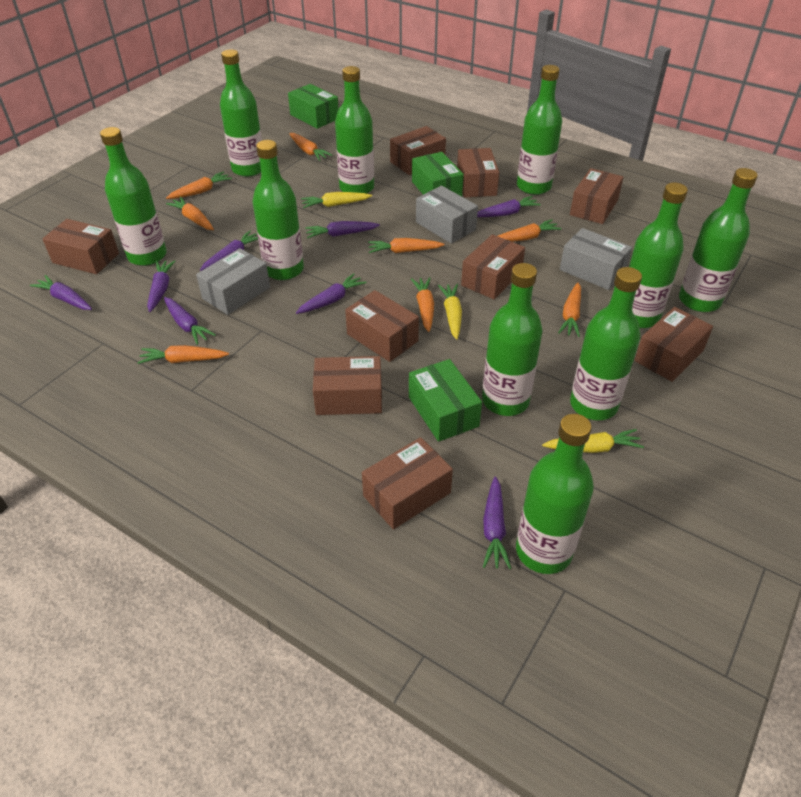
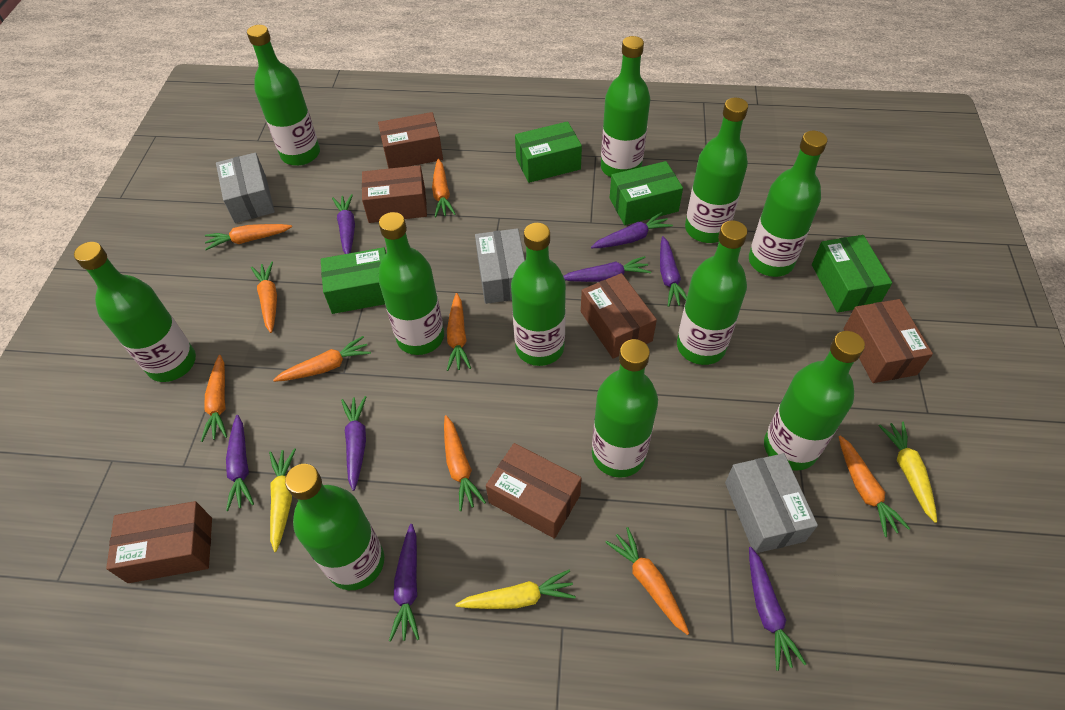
brown box: 9 -> 6
green bottle: 10 -> 11
green box: 3 -> 4
orange carrot: 8 -> 9

